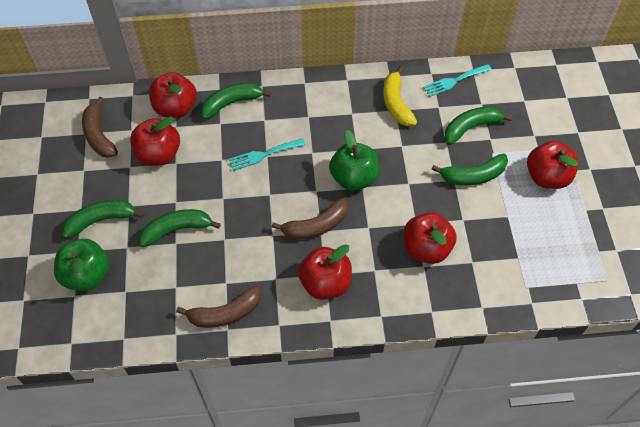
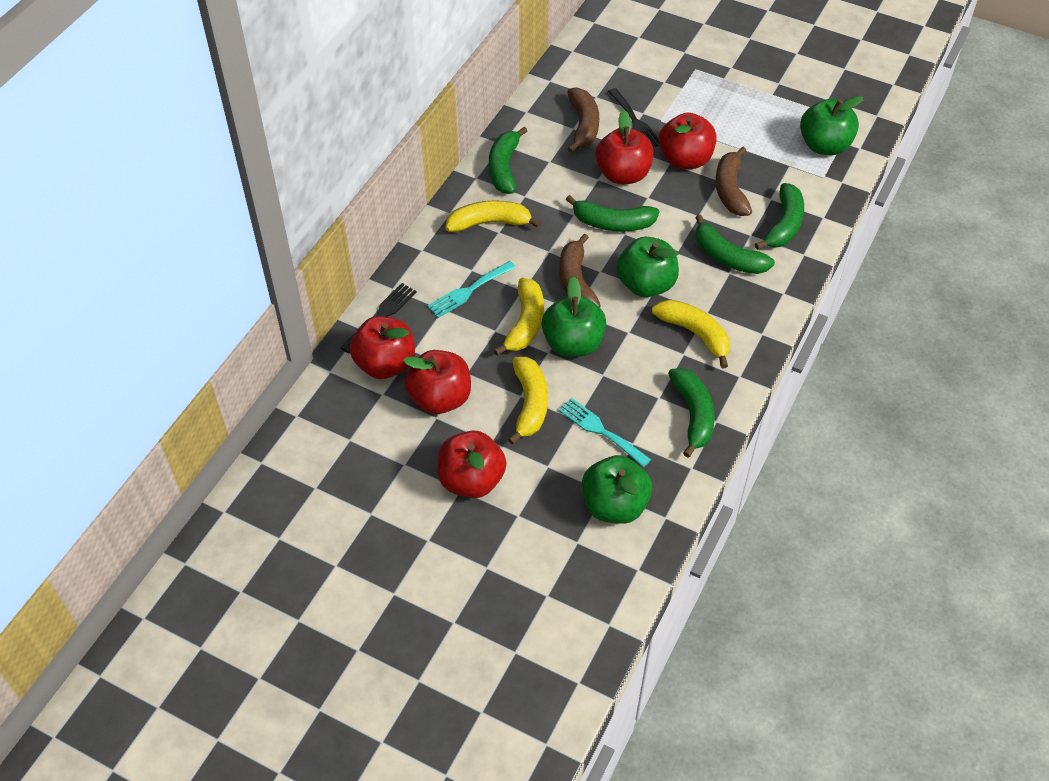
black fork: 0 -> 2
green apple: 2 -> 4
yellow banana: 1 -> 4

